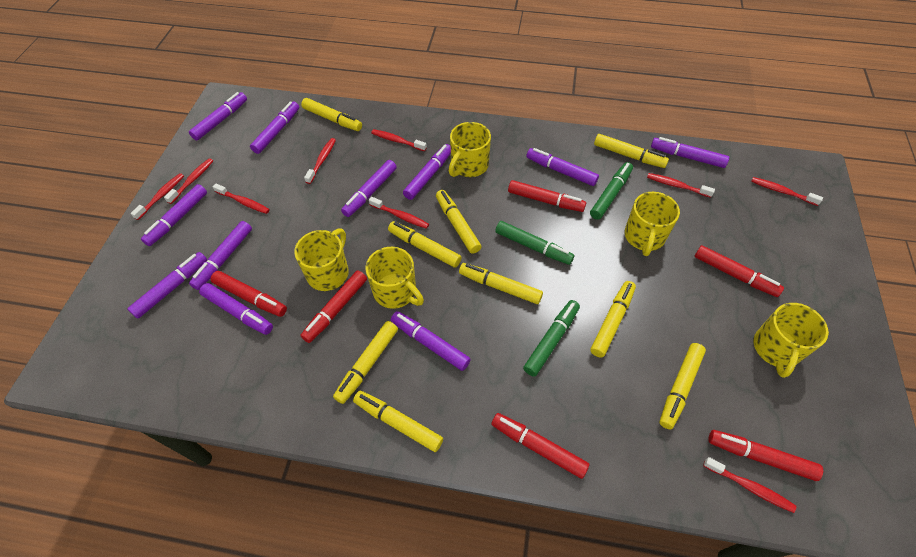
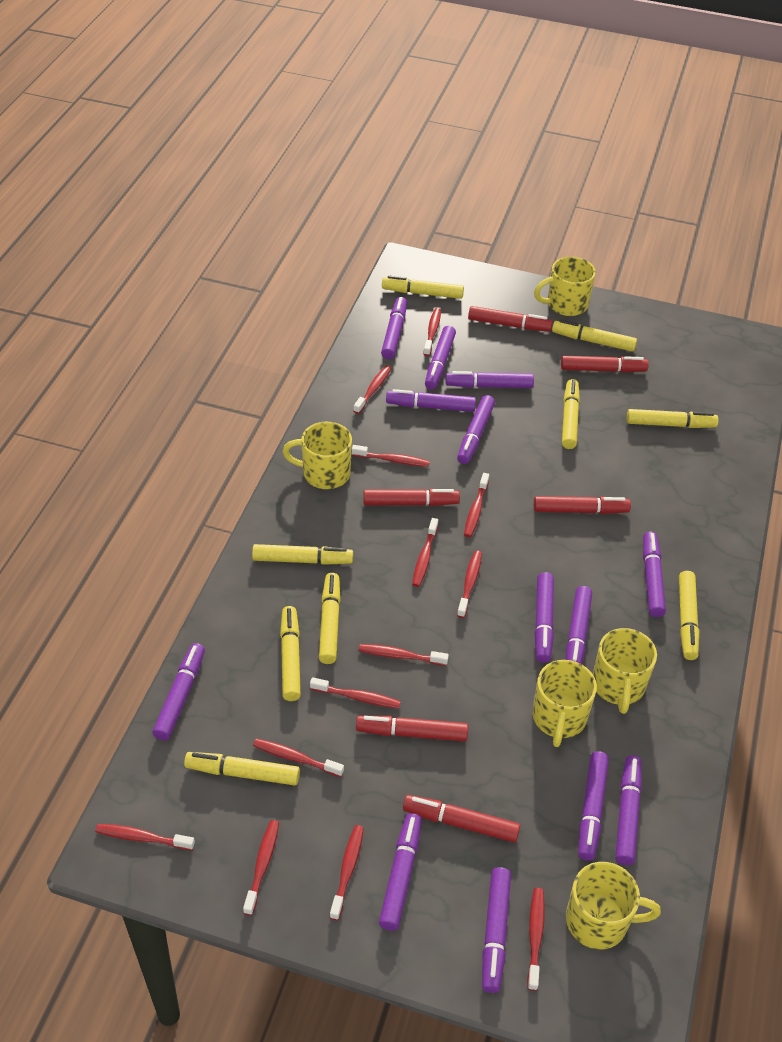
green marker: 3 -> 0
purple marker: 11 -> 13
red toothbrush: 9 -> 13

